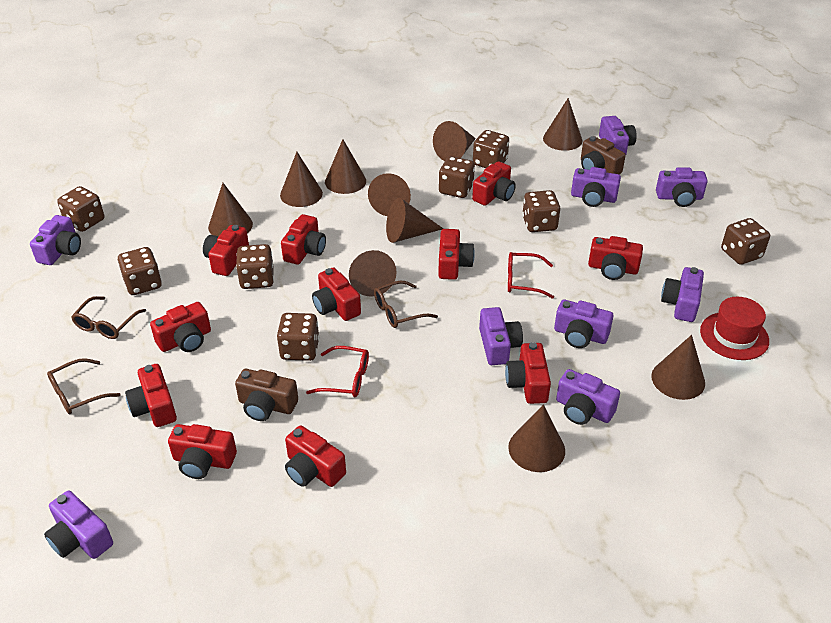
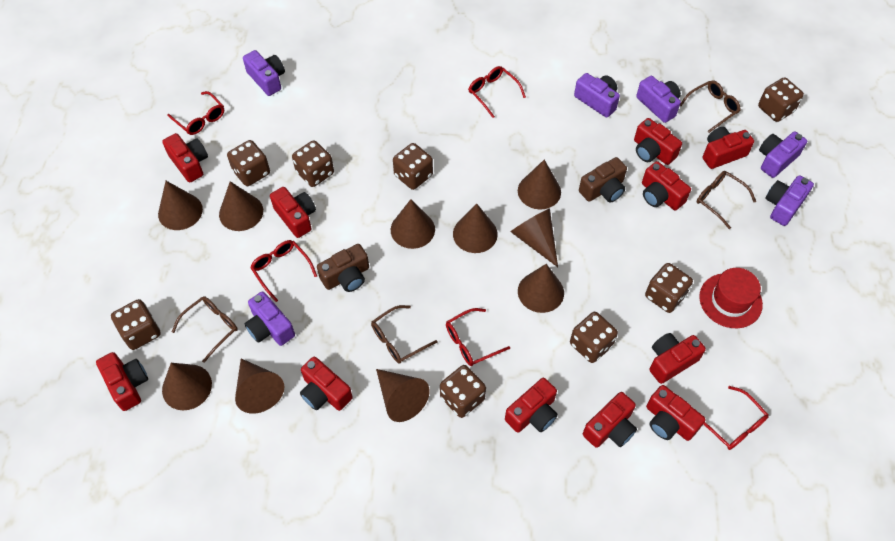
brown glasses: 3 -> 4
purple camera: 9 -> 6
red glasses: 2 -> 5

